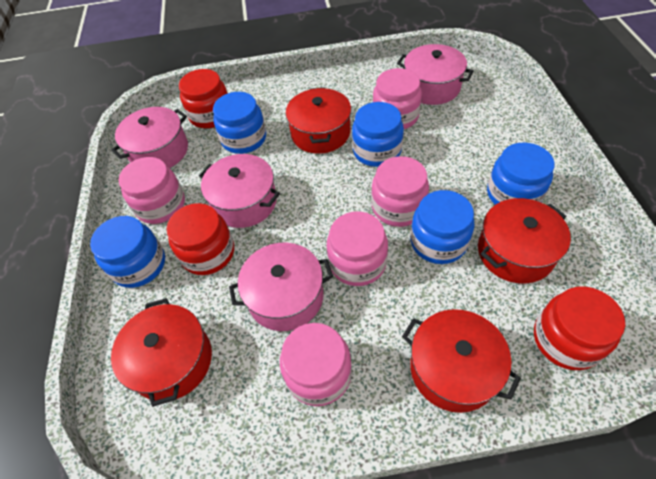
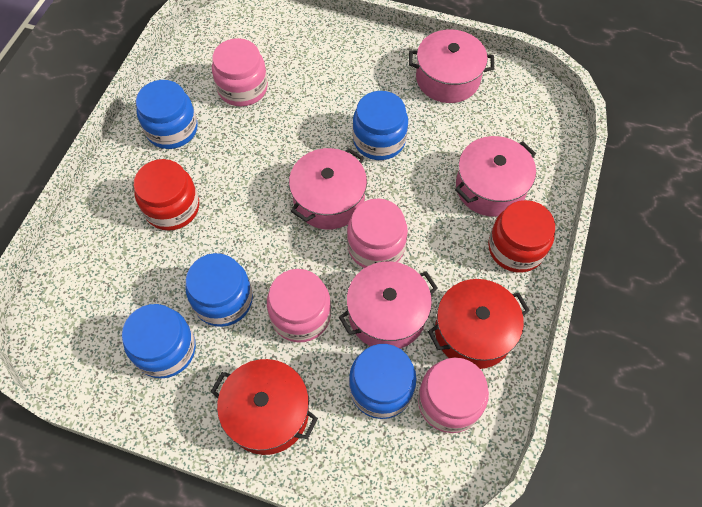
pink jar: 5 -> 4
red jar: 3 -> 2
red pot: 4 -> 2

